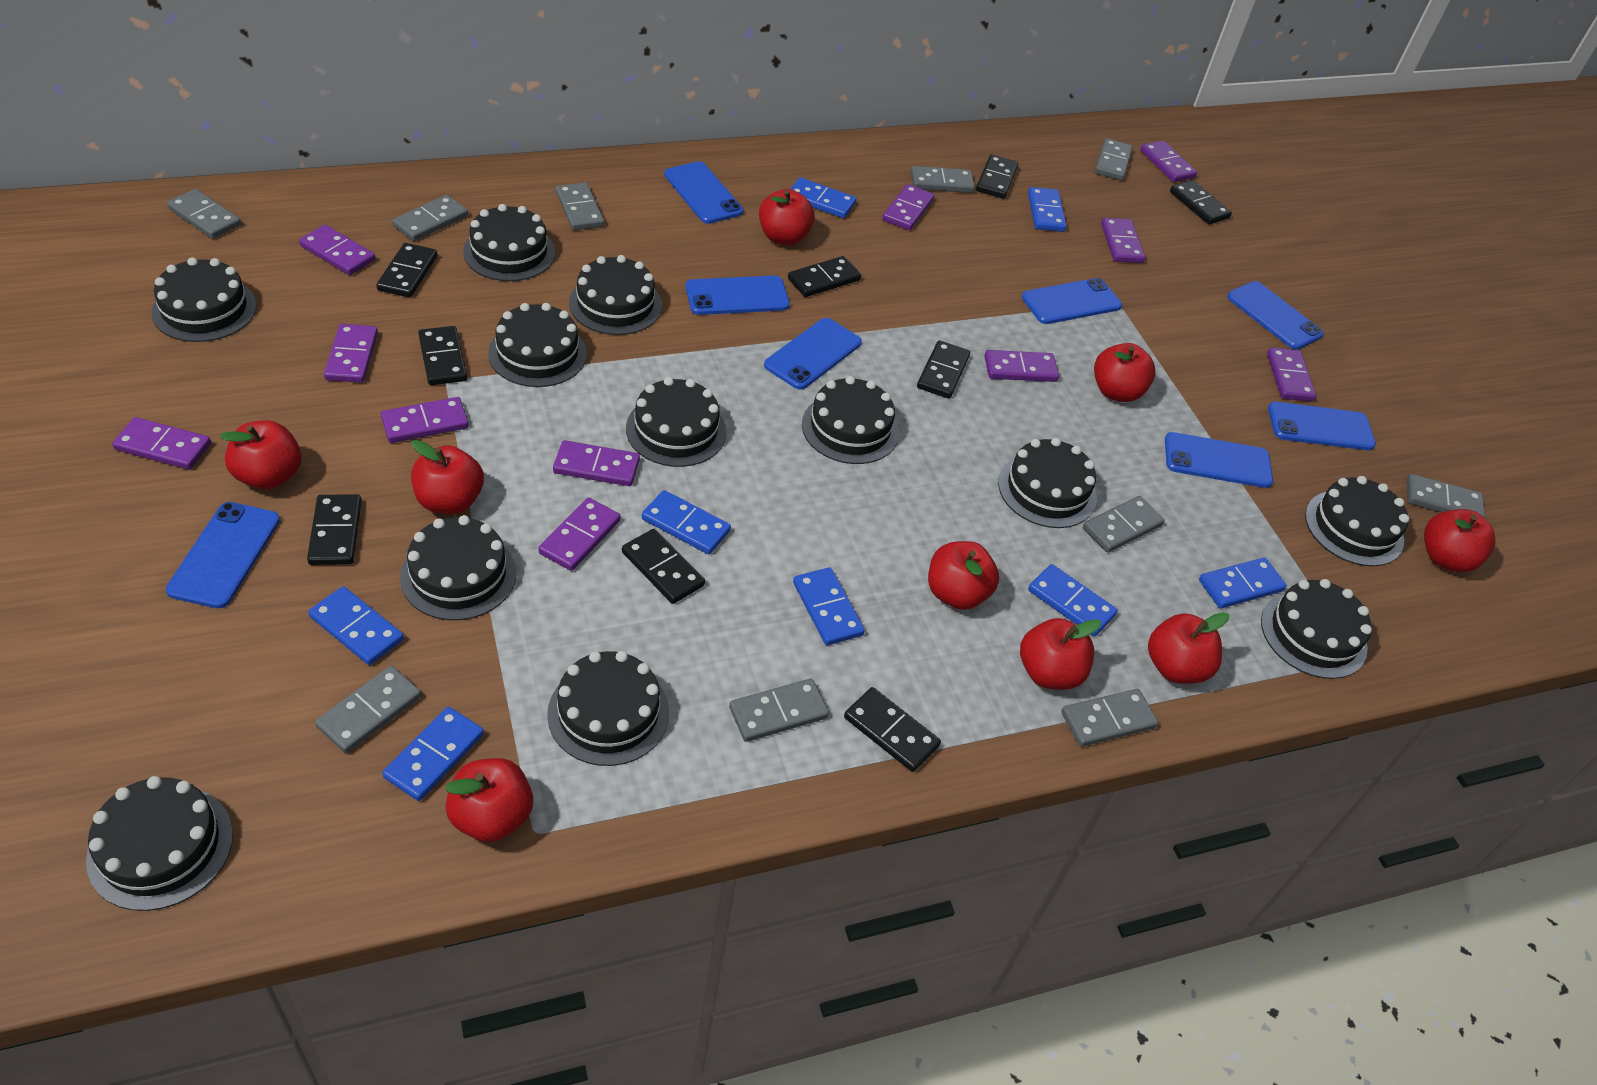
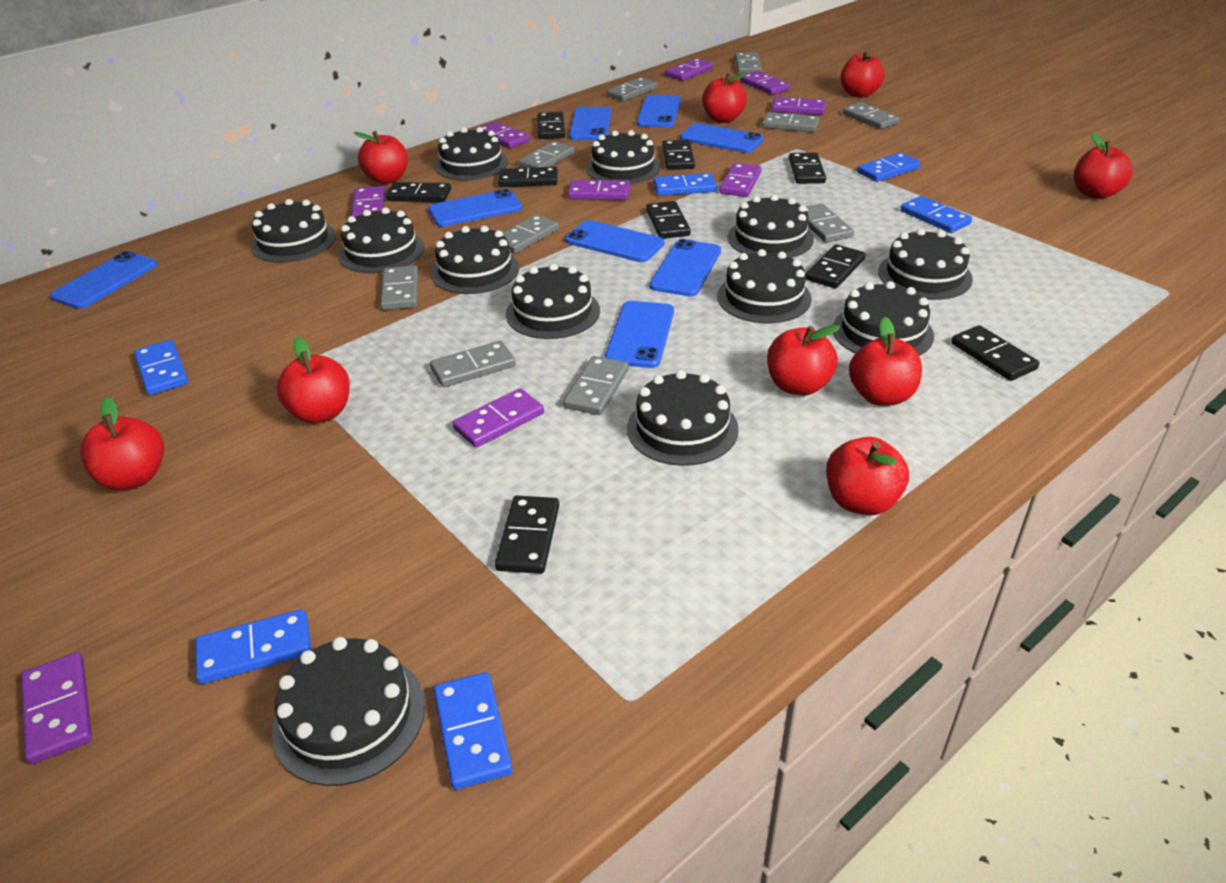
blue domino: 8 -> 6
purple domino: 11 -> 9

